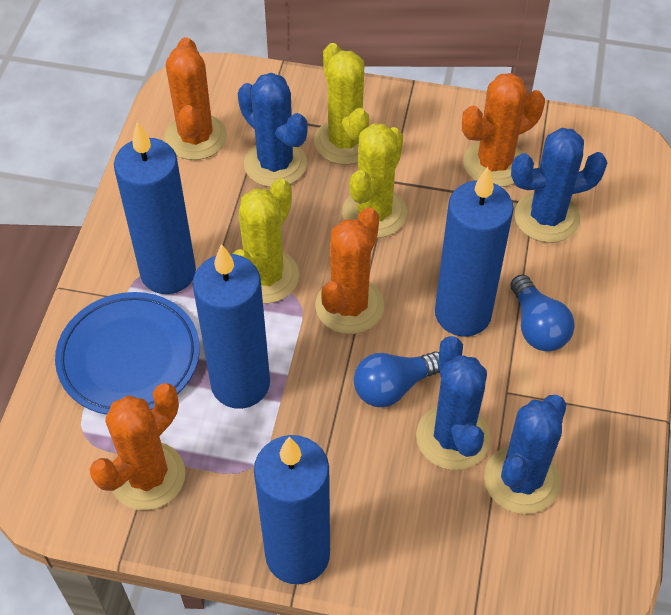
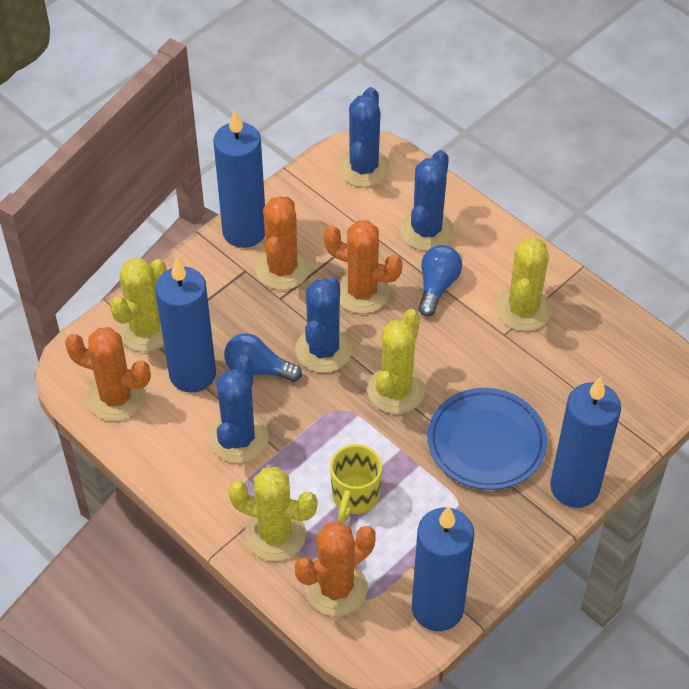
yellow cactus: 3 -> 4
yellow mug: 0 -> 1

